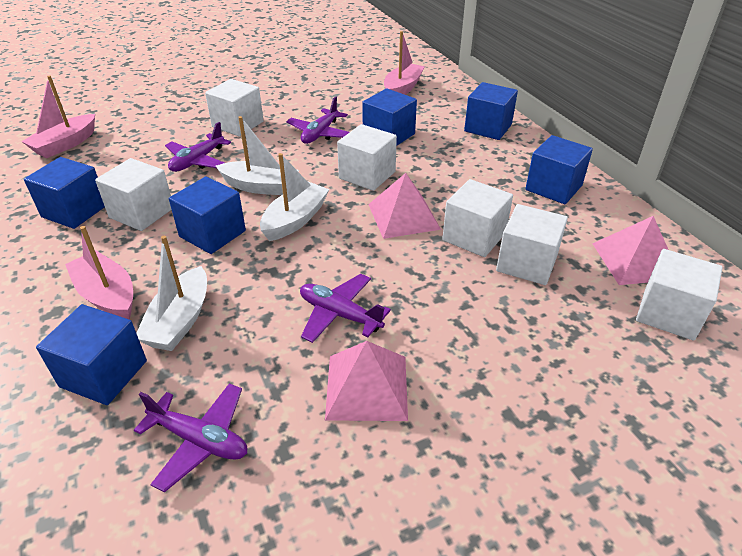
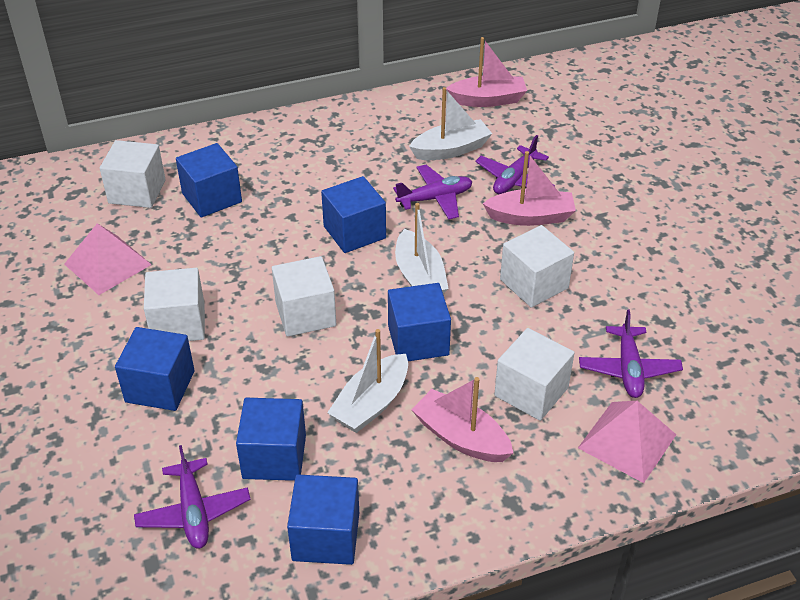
pink pyramid: 3 -> 2
white cube: 6 -> 5

